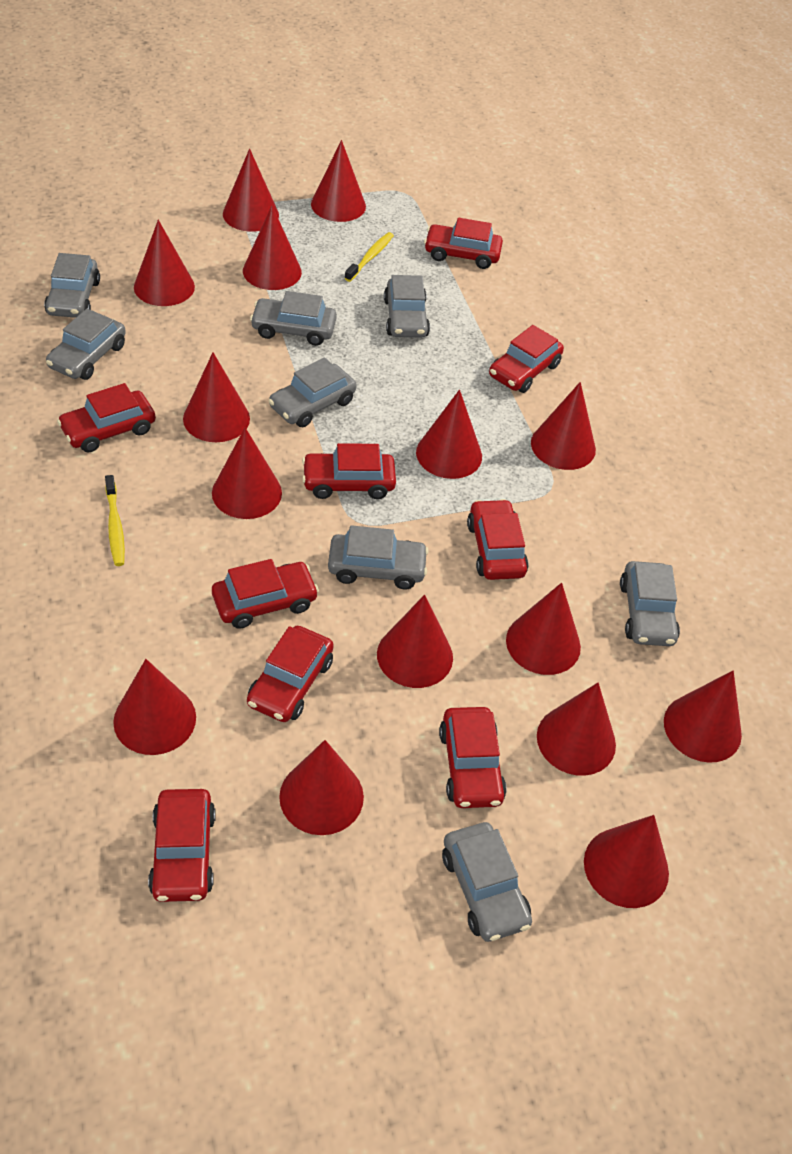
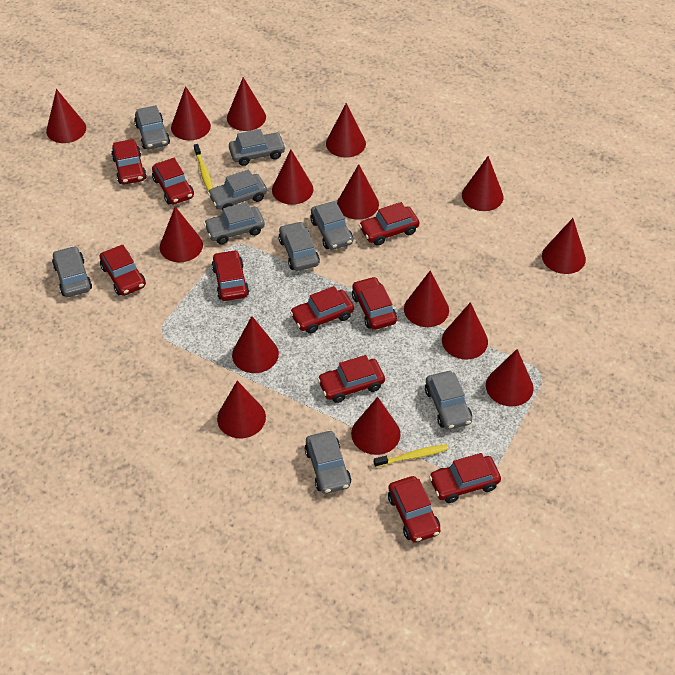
grey car: 8 -> 9
red car: 9 -> 10

